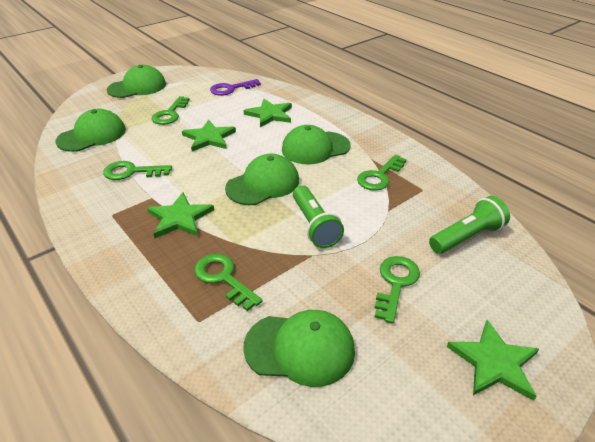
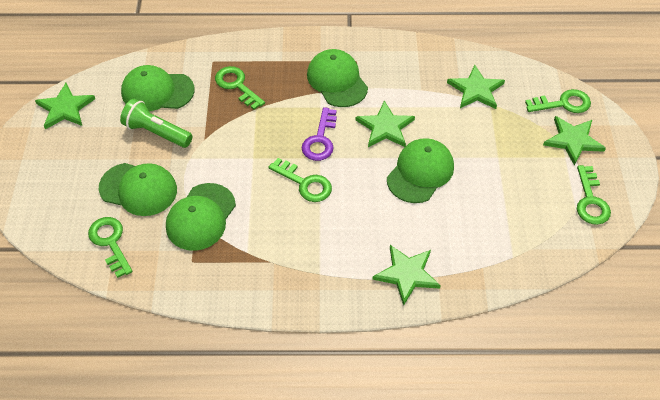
green flashlight: 2 -> 1
green star: 4 -> 5

